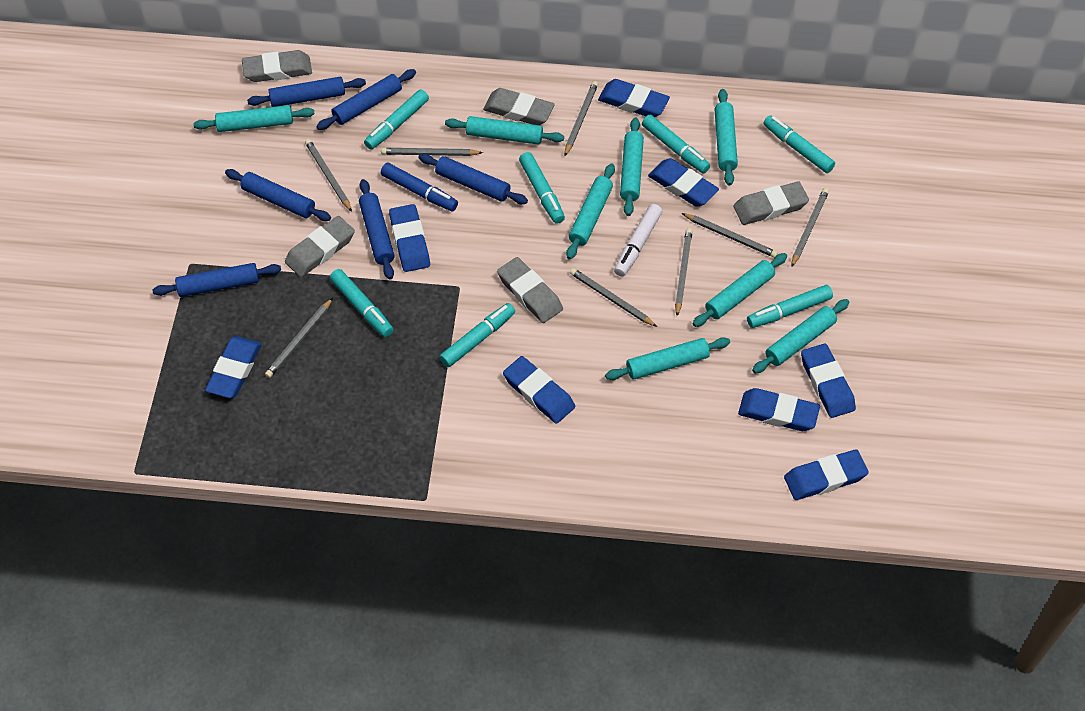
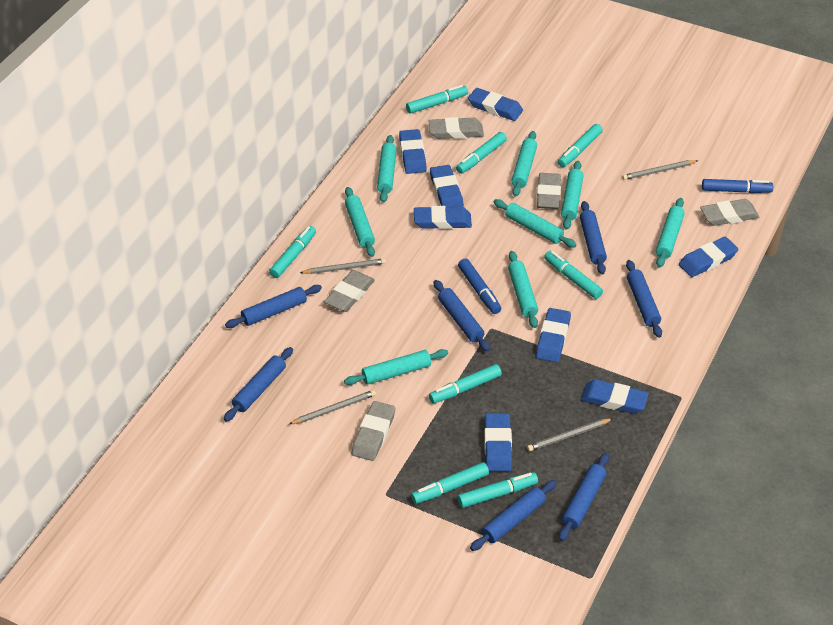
blue marker: 1 -> 2
blue rolling pin: 6 -> 7
grey pencil: 8 -> 4
turquoise marker: 7 -> 8
white marker: 1 -> 0

